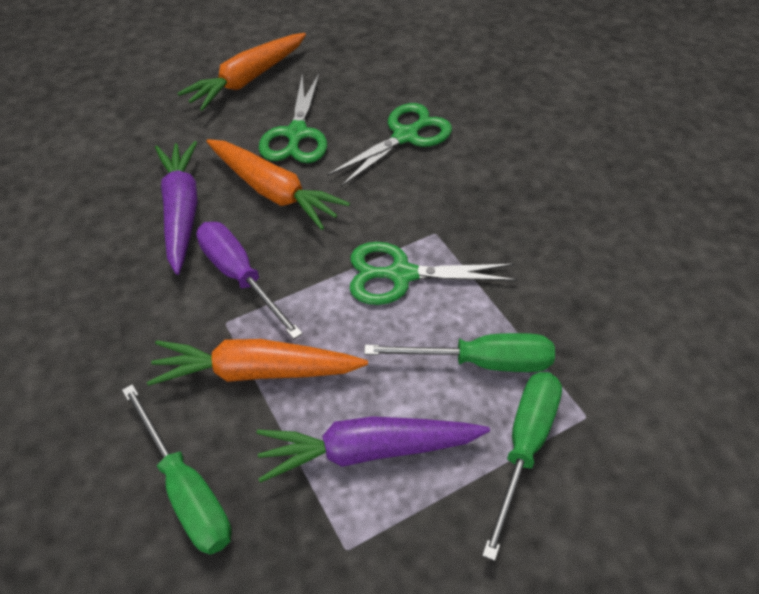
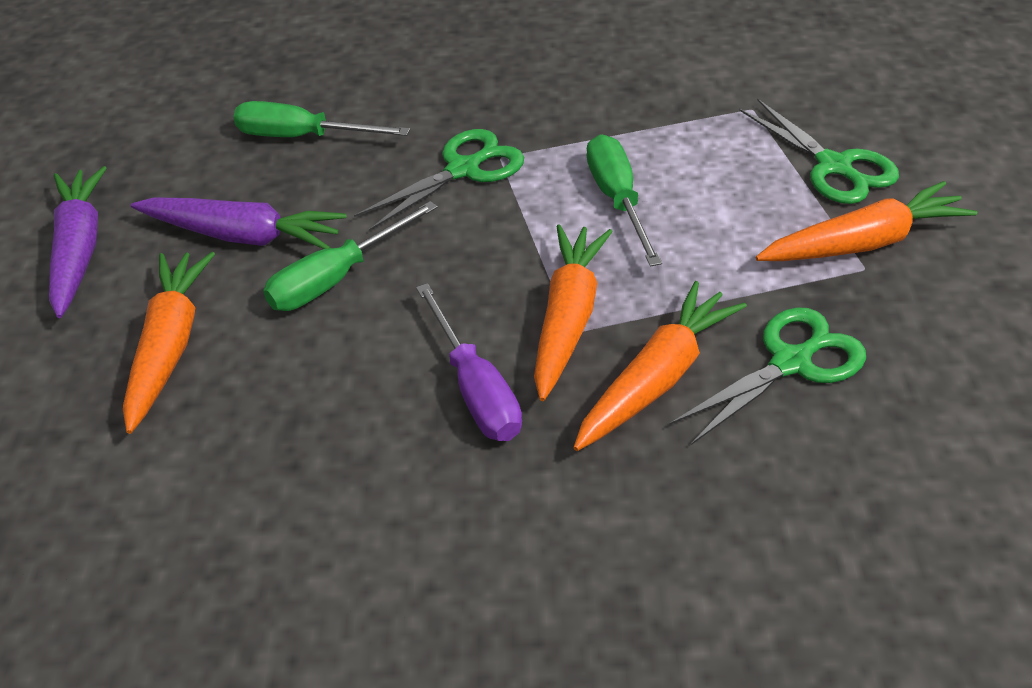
orange carrot: 3 -> 4

